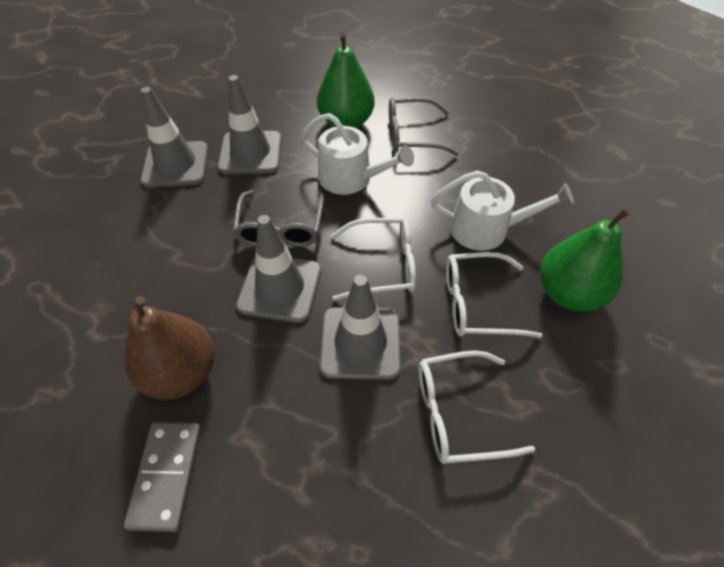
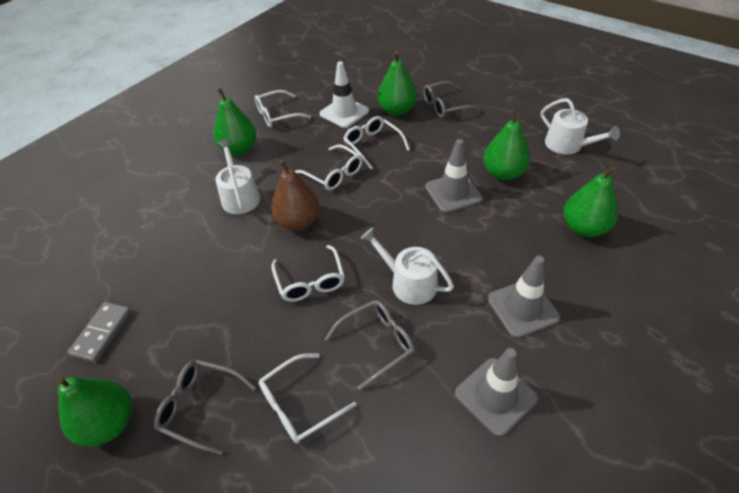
green pear: 2 -> 5
grey glasses: 2 -> 3
grey traffic cone: 4 -> 3
white glasses: 3 -> 5
white traffic cone: 0 -> 1
white watering can: 2 -> 3

